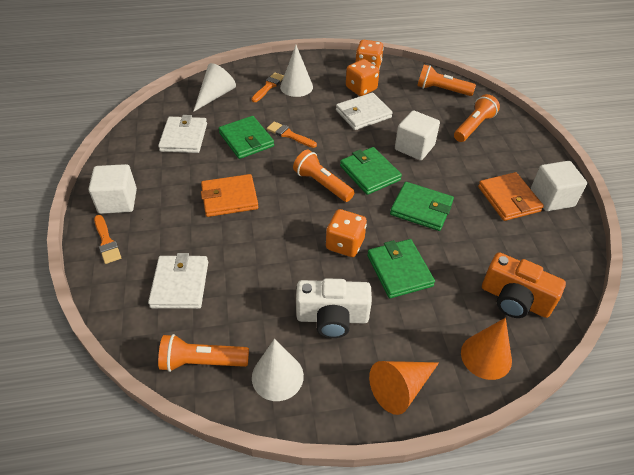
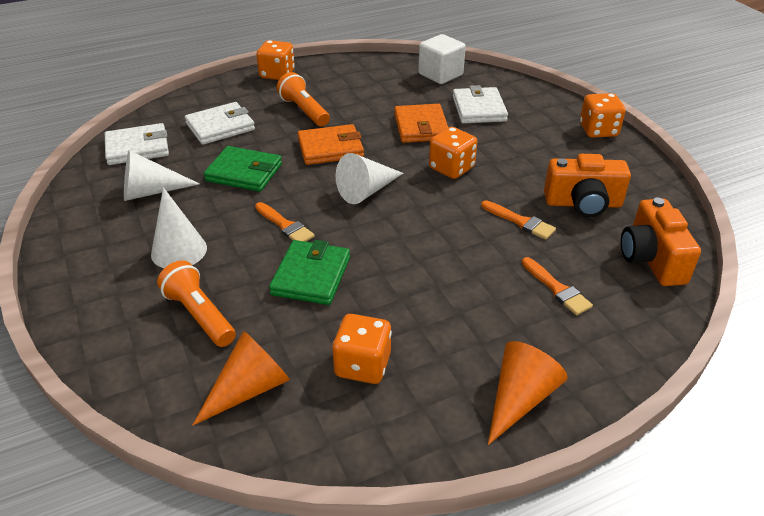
green wallet: 4 -> 2
orange camera: 1 -> 2
orange dice: 3 -> 4
orange flashlight: 4 -> 2
white camera: 1 -> 0
white cube: 3 -> 1

